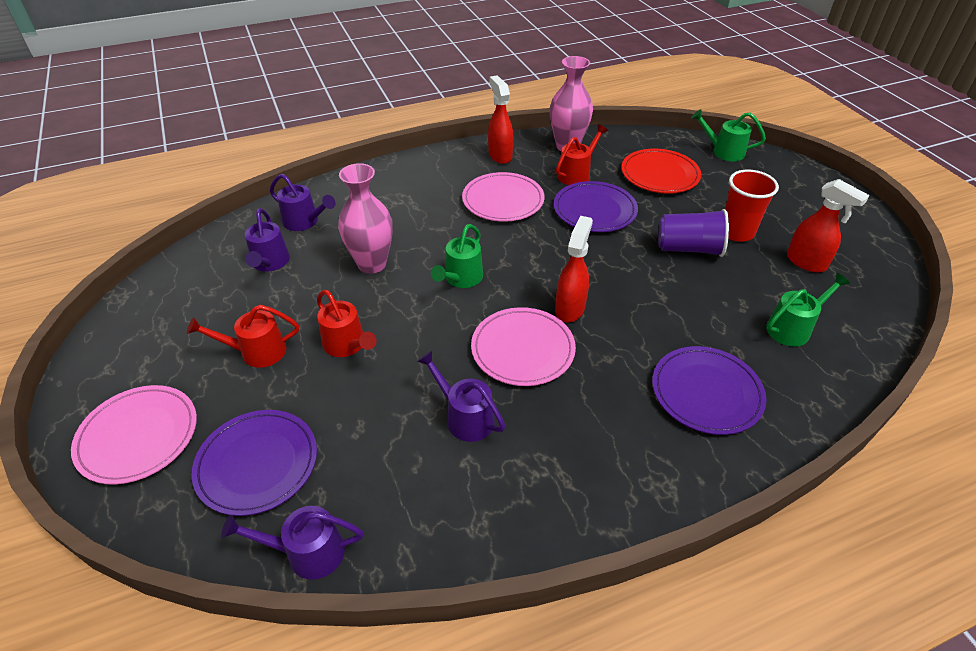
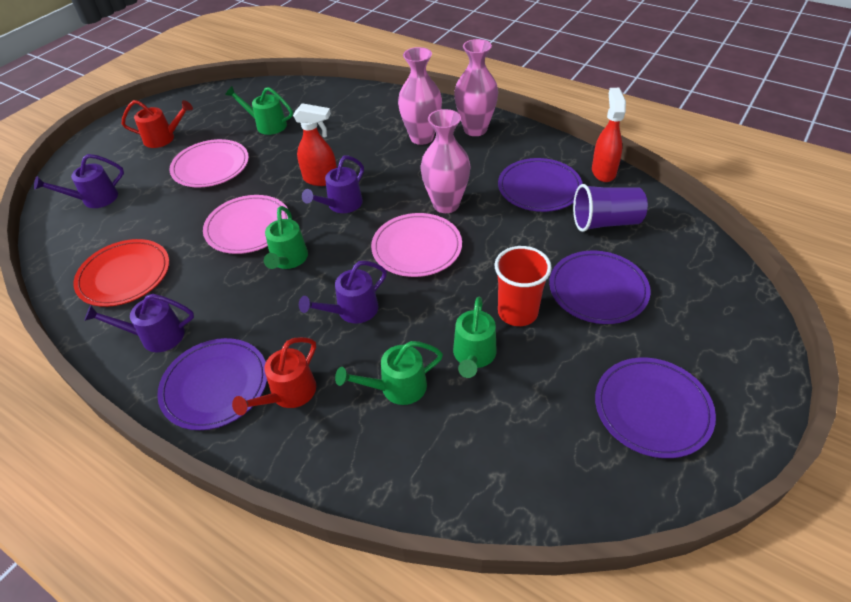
green watering can: 3 -> 4
pink vase: 2 -> 3
purple plate: 3 -> 4
red spray bottle: 3 -> 2
red watering can: 3 -> 2

